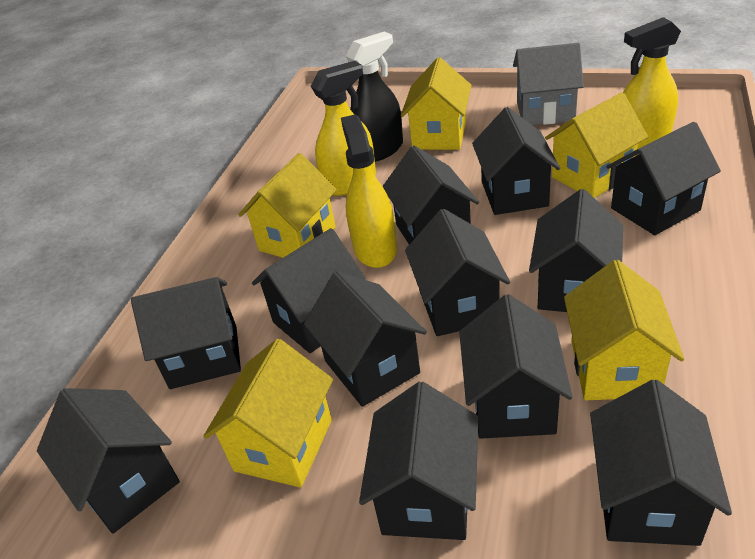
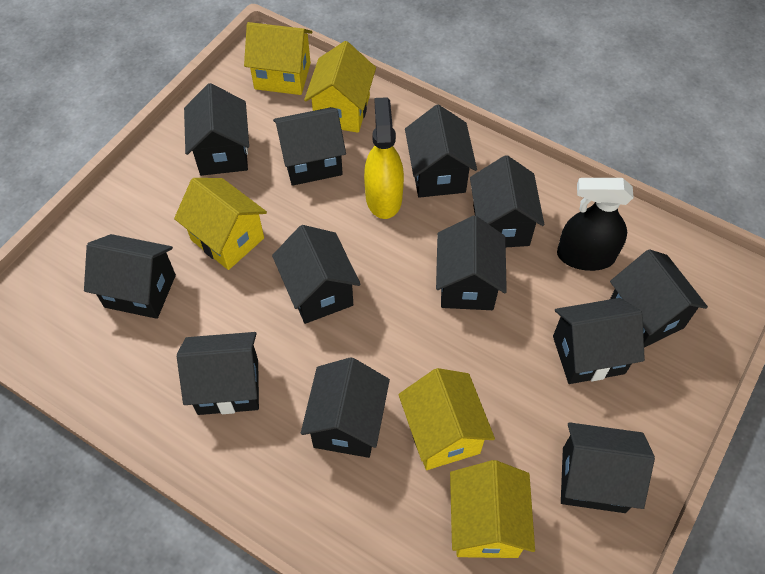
grey house: 1 -> 0
yellow spray bottle: 3 -> 1

